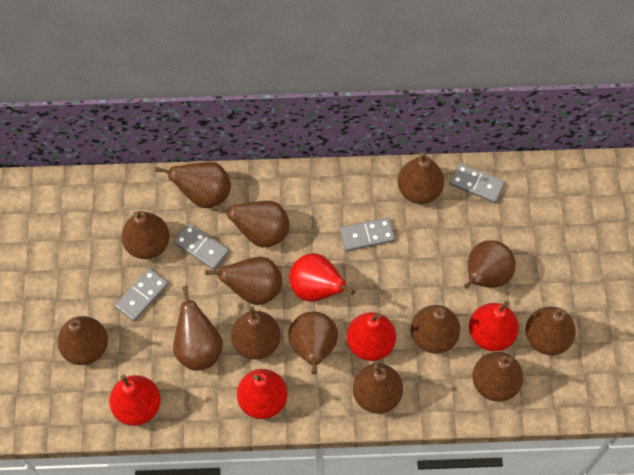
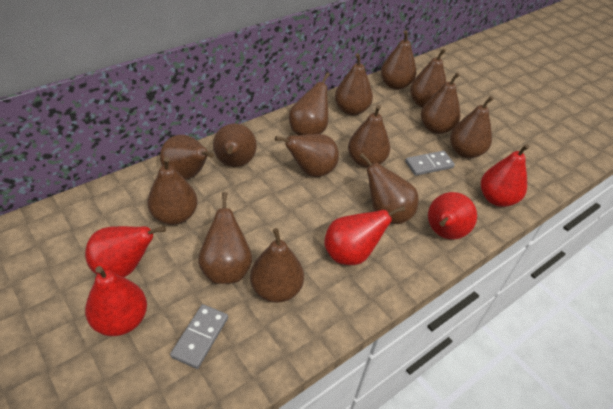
grey domino: 4 -> 2

